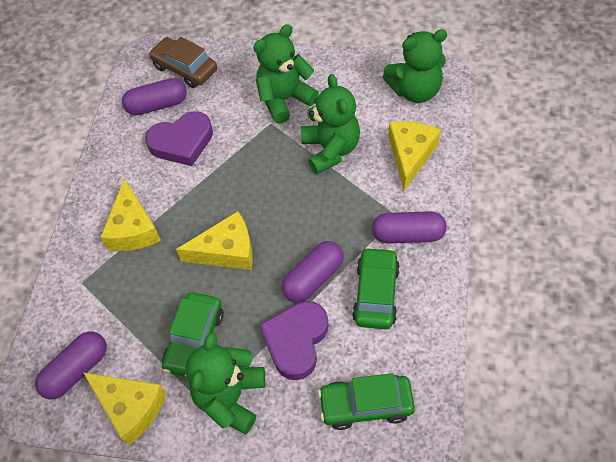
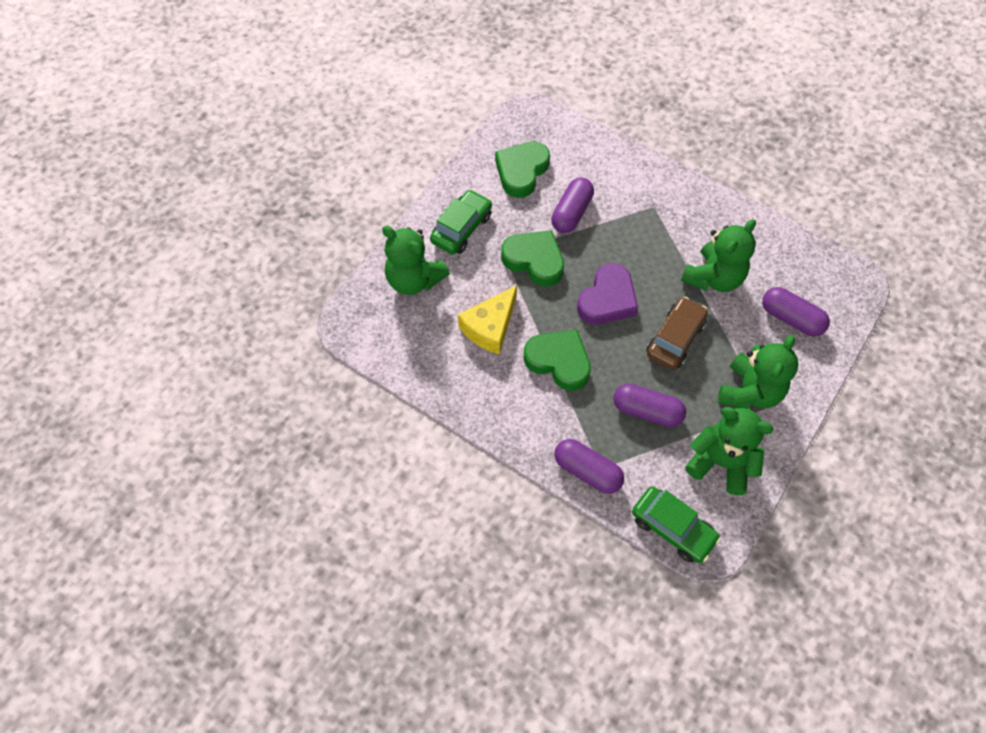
green car: 3 -> 2
green heart: 0 -> 3
purple heart: 2 -> 1
yellow cheese: 4 -> 1

